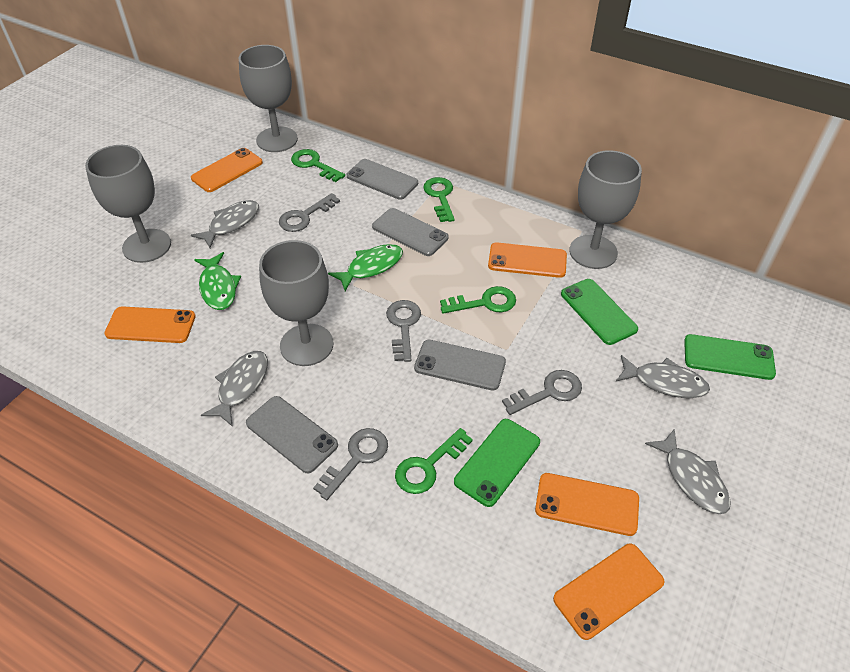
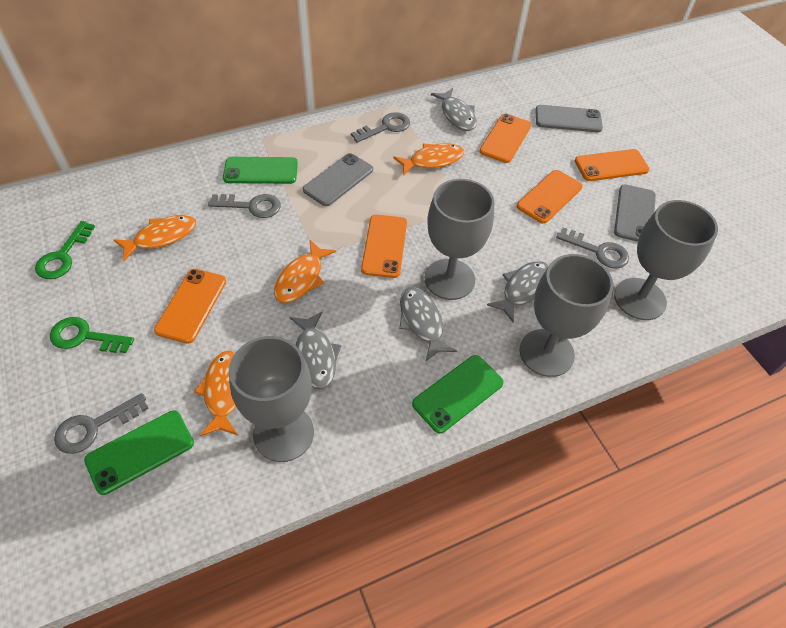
green fish: 2 -> 0
green key: 4 -> 2
grey phone: 4 -> 3
orange fish: 0 -> 4

